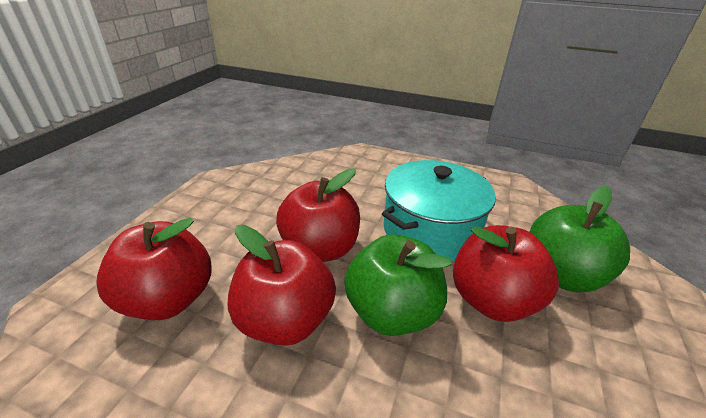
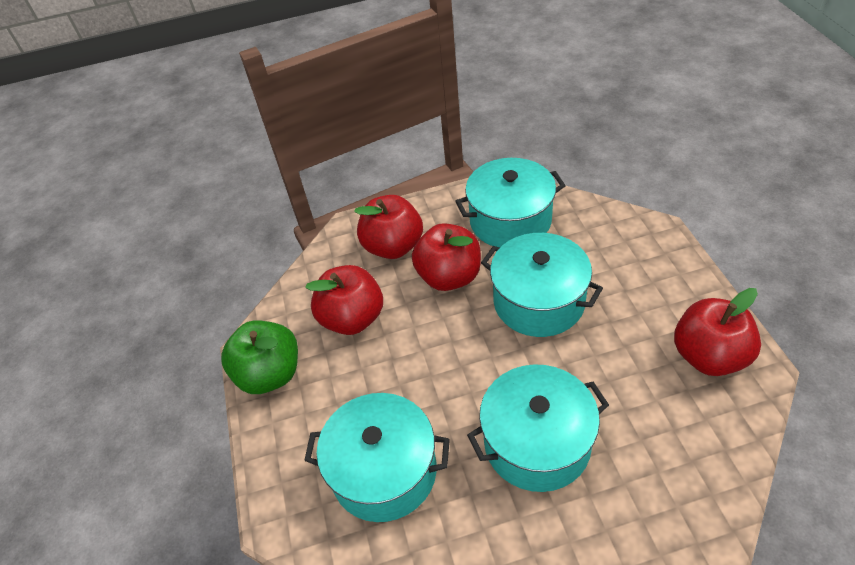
green apple: 2 -> 1
turquoise pot: 1 -> 4

